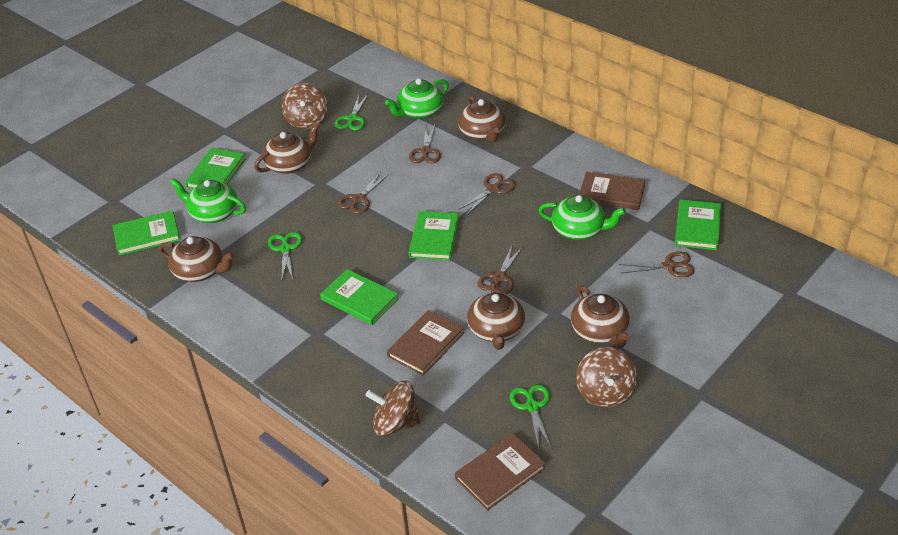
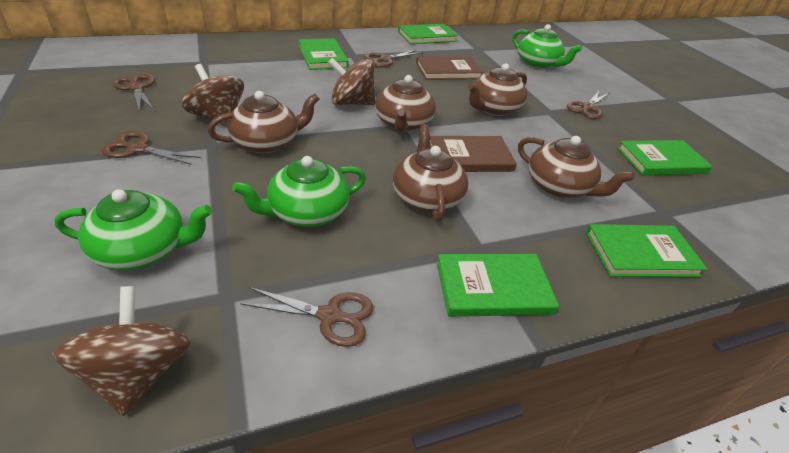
brown book: 3 -> 2
green scissors: 3 -> 0

